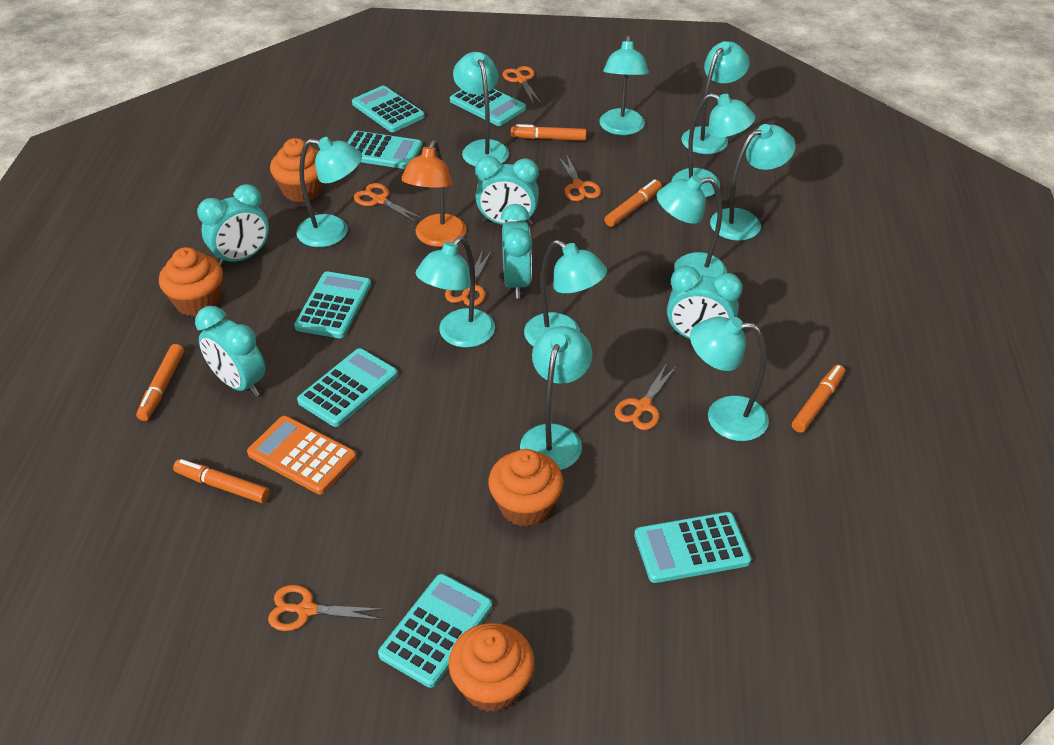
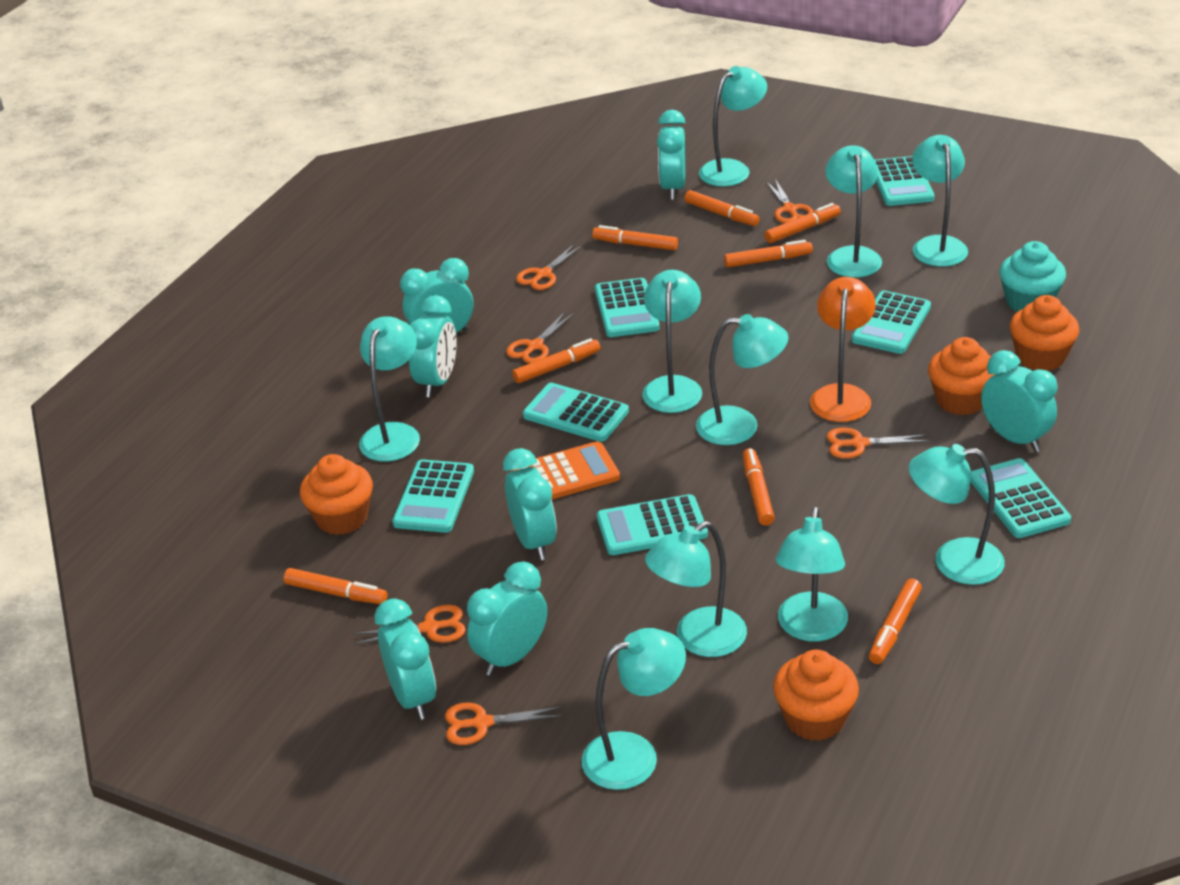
orange marker: 5 -> 8
turquoise clock: 5 -> 7
turquoise cupcake: 0 -> 1
turquoise lamp: 11 -> 10

